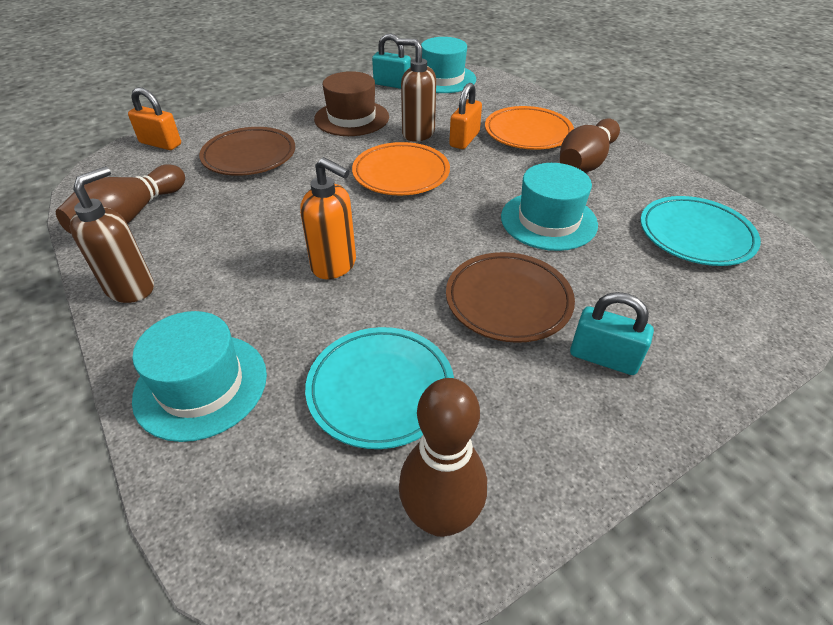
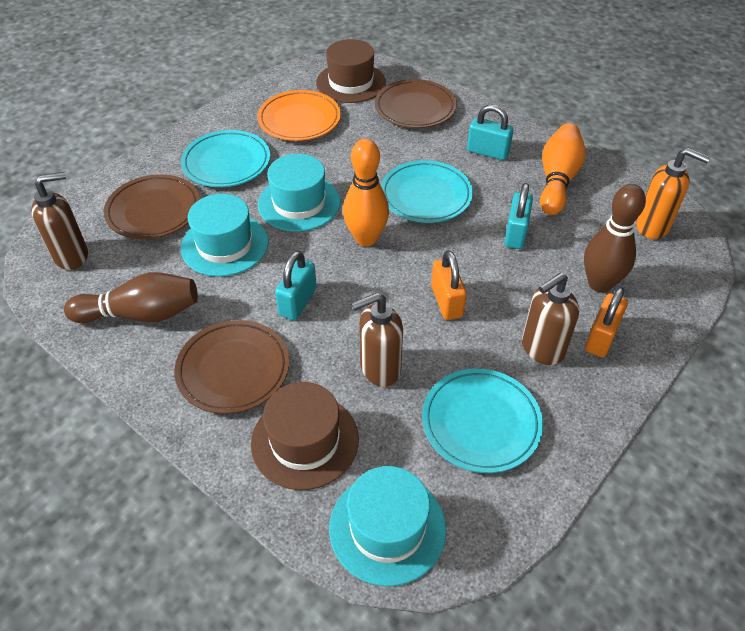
brown bowling pin: 3 -> 2
brown hat: 1 -> 2
brown plate: 2 -> 3
brown soap dispenser: 2 -> 3
orange bowling pin: 0 -> 2
orange plate: 2 -> 1
turquoise padlock: 2 -> 3
turquoise plate: 2 -> 3

